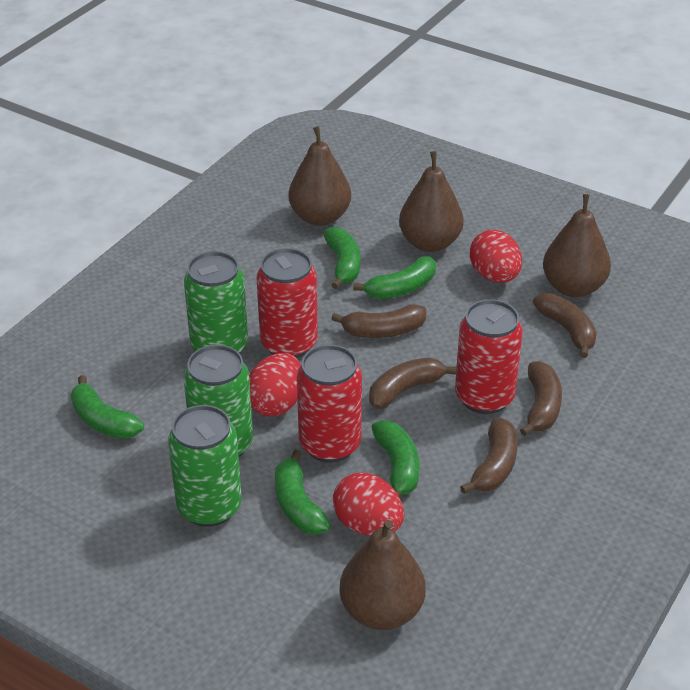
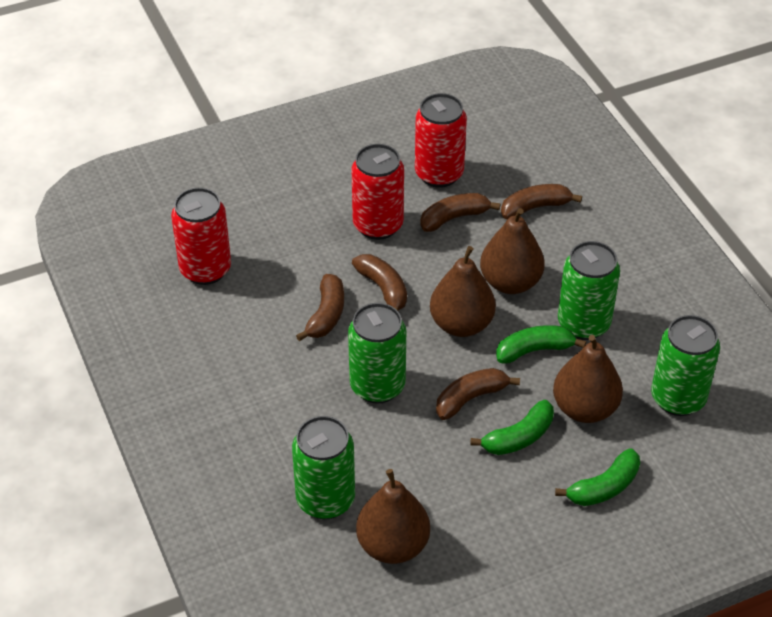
green banana: 5 -> 3
green can: 3 -> 4
red egg: 3 -> 0

